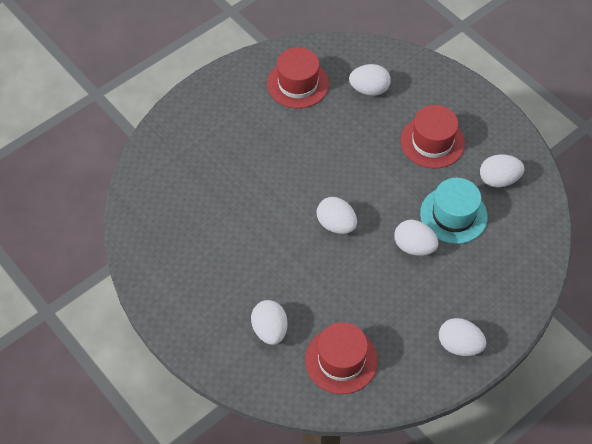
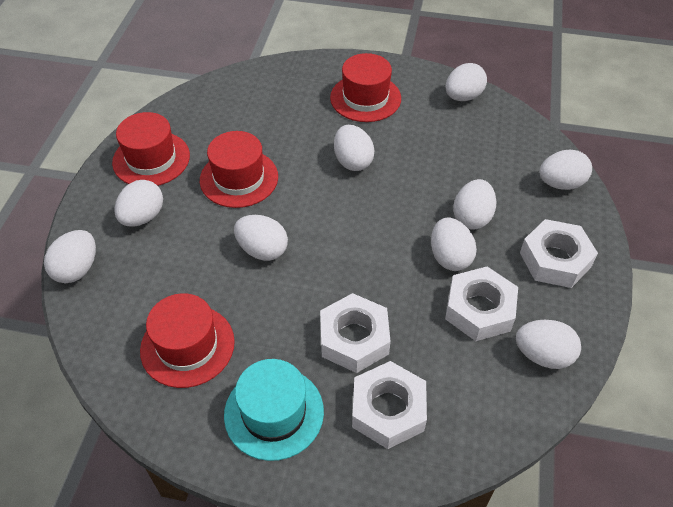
red hat: 3 -> 4
white egg: 6 -> 9
white nut: 0 -> 4

